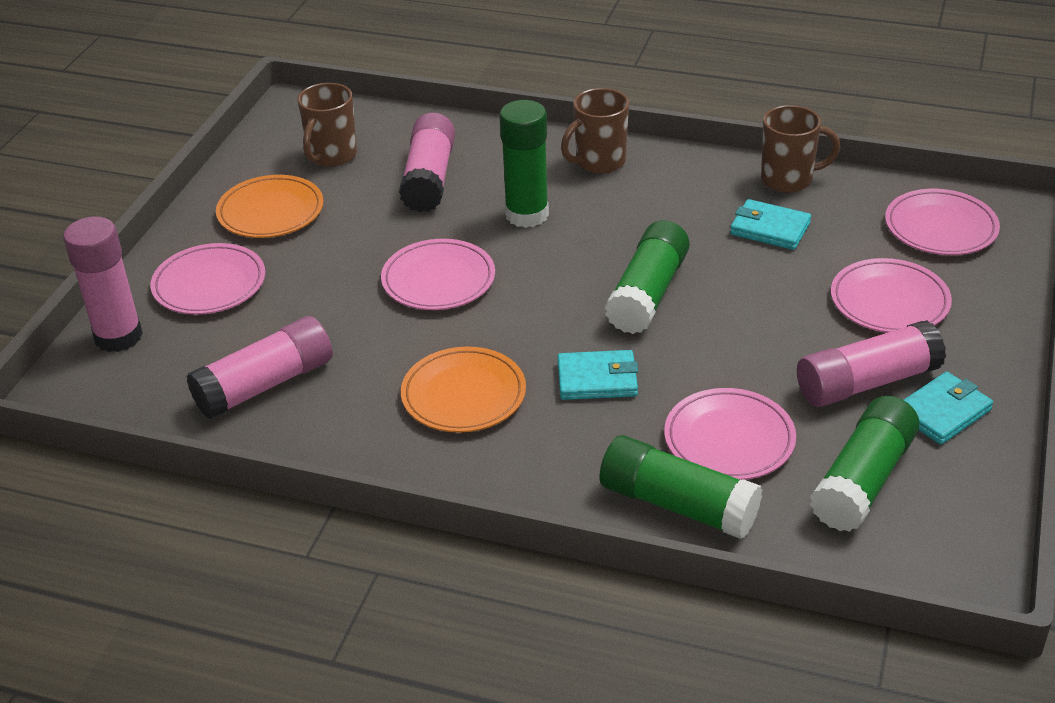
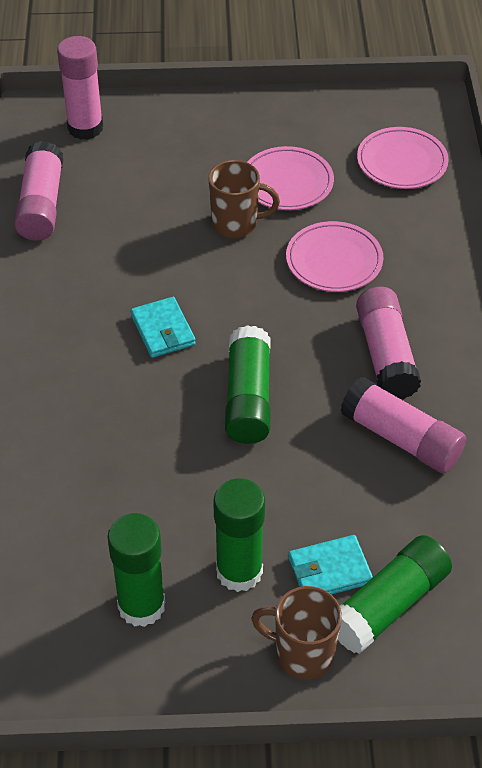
brown mug: 3 -> 2
orange plate: 2 -> 0
pink plate: 5 -> 3
turquoise wallet: 3 -> 2

